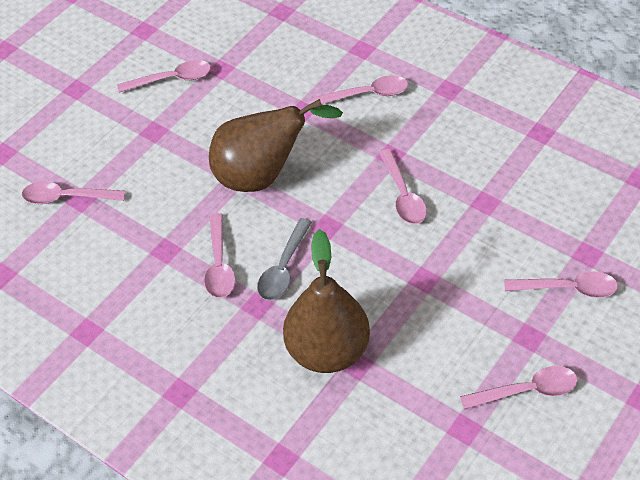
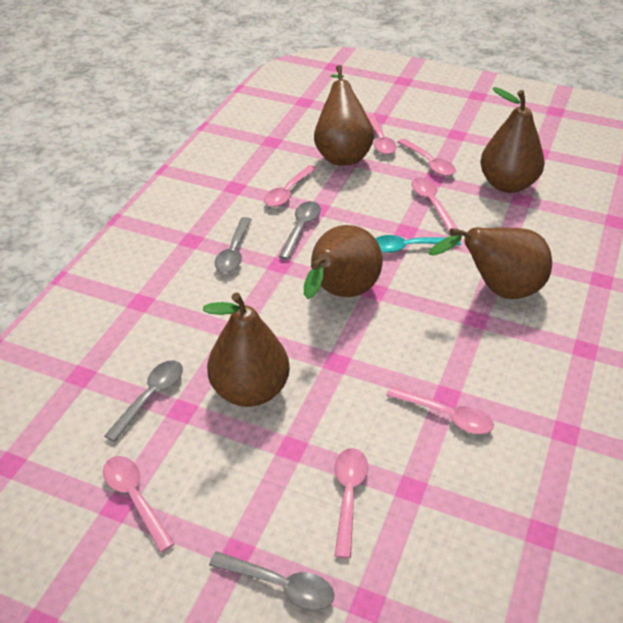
brown pear: 2 -> 5
grey spoon: 1 -> 4
turquoise spoon: 0 -> 1

